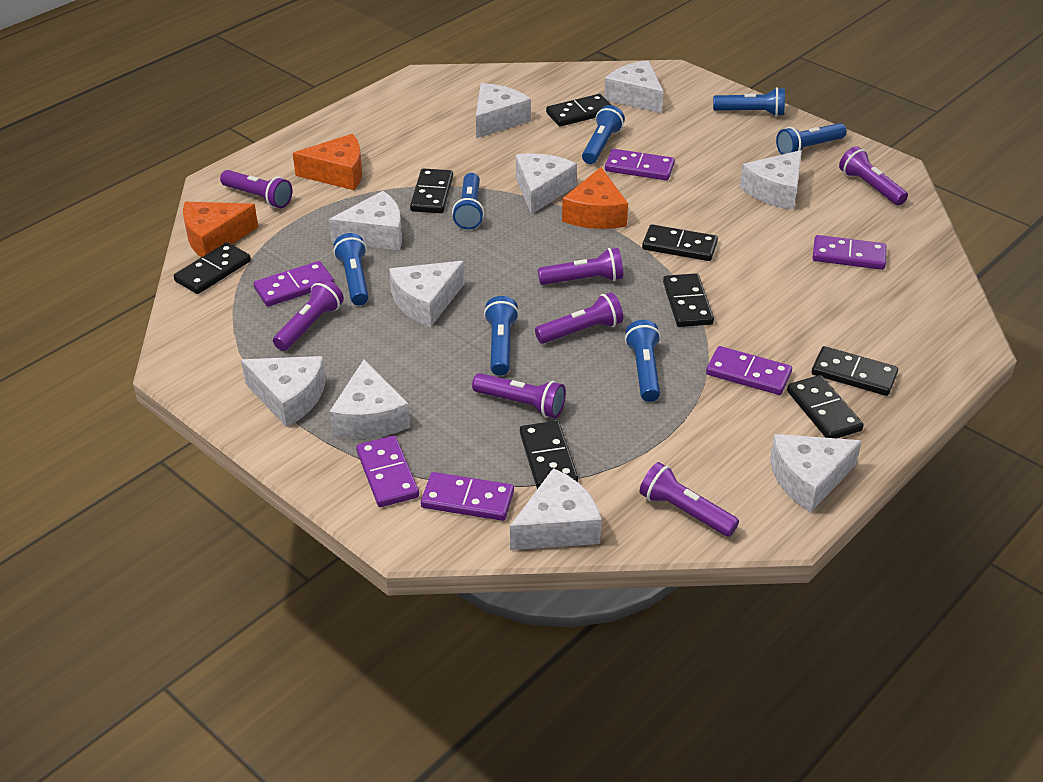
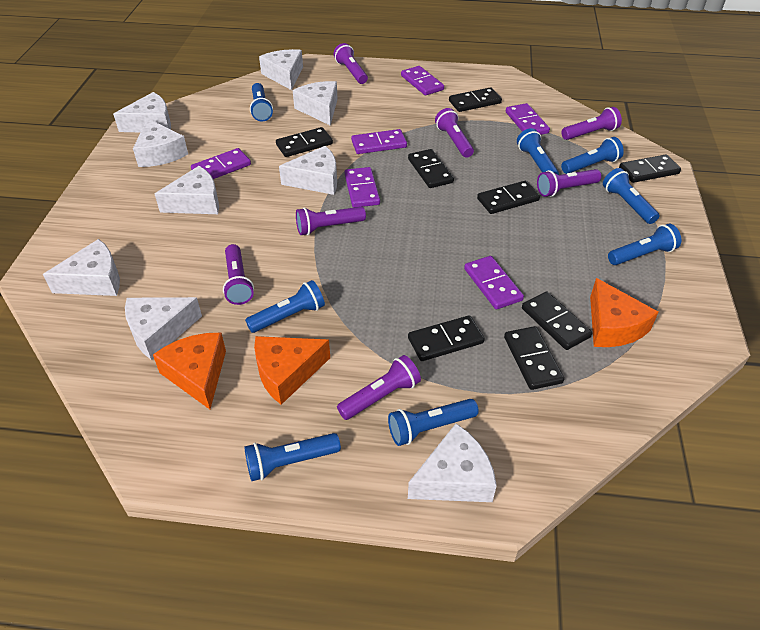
blue flashlight: 7 -> 8
white cheese: 10 -> 9

